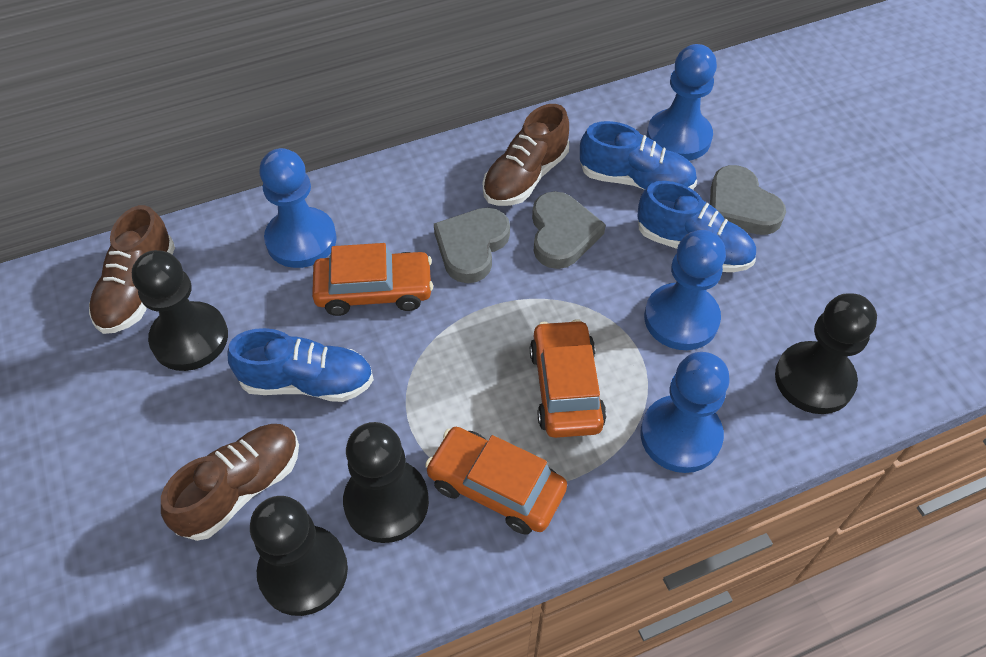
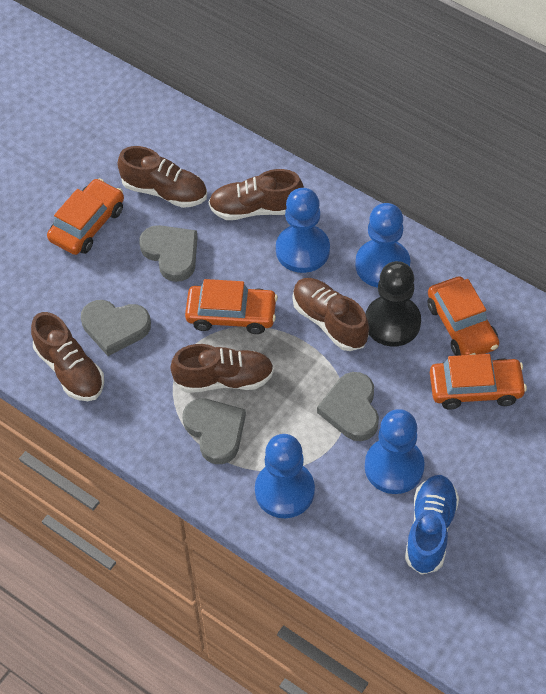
black pawn: 4 -> 1
blue shoe: 3 -> 1
brown shoe: 3 -> 5
grey heart: 3 -> 4
orange car: 3 -> 4

